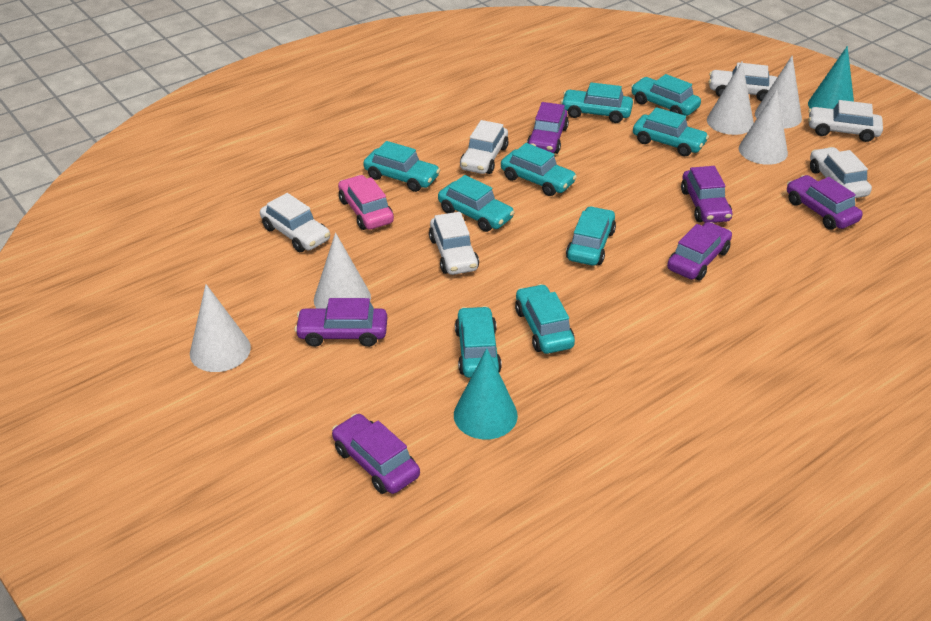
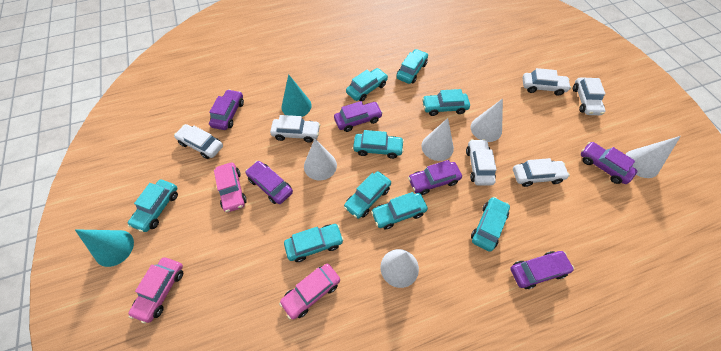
pink car: 1 -> 3

